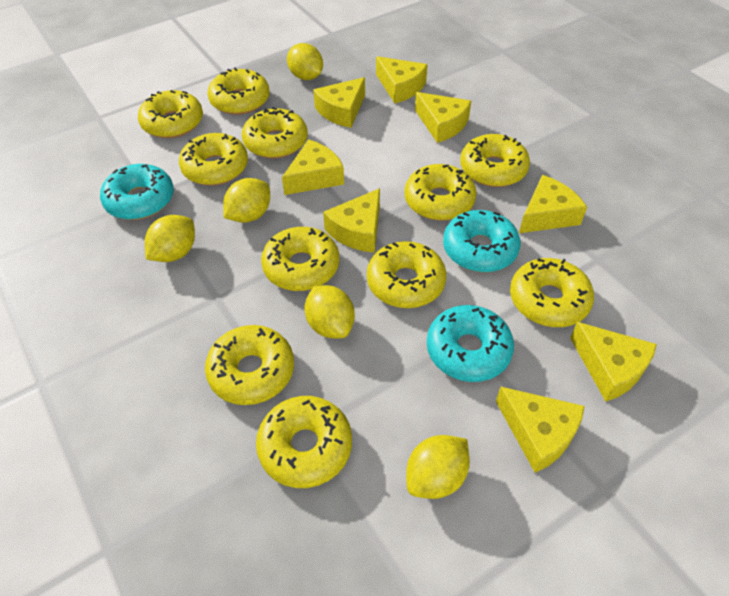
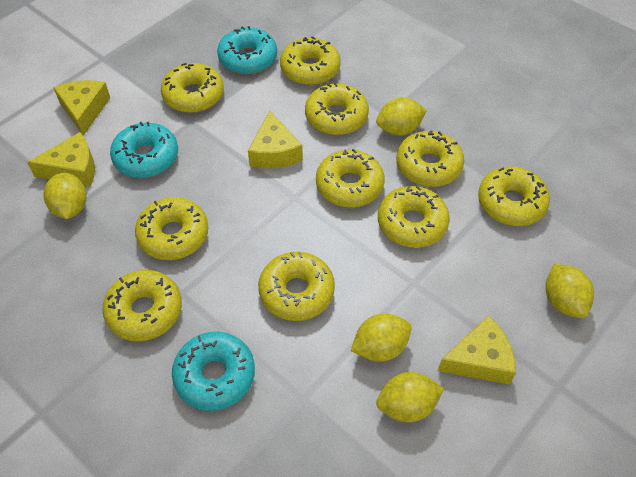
yellow cheese: 8 -> 4
yellow donut: 11 -> 10

